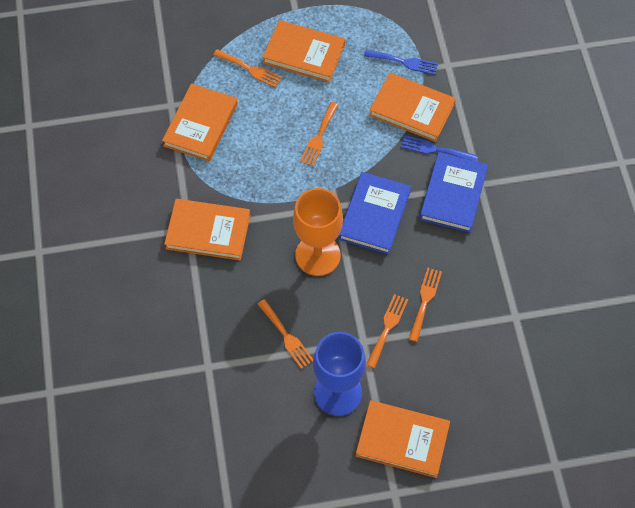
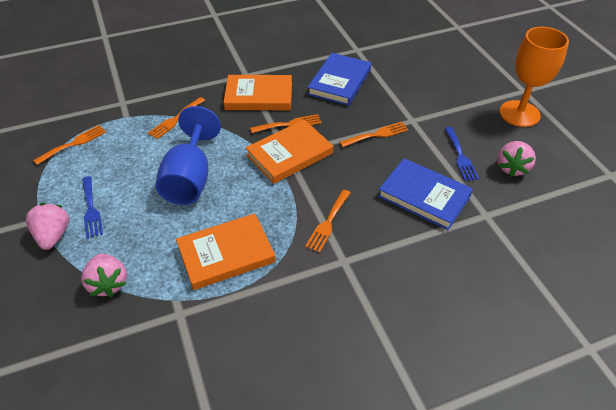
orange book: 5 -> 3
pink strawberry: 0 -> 3

